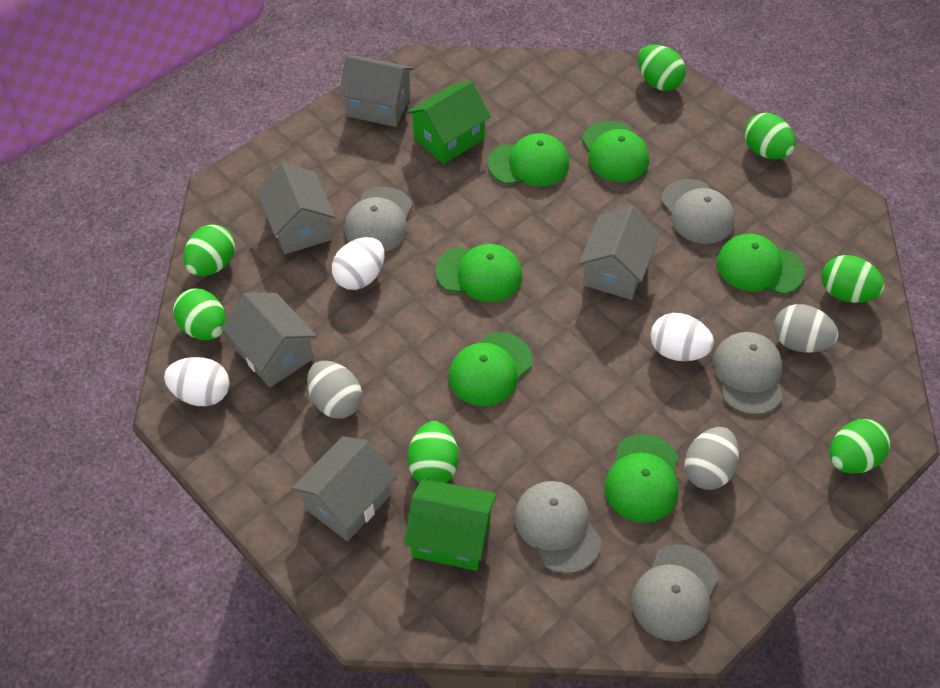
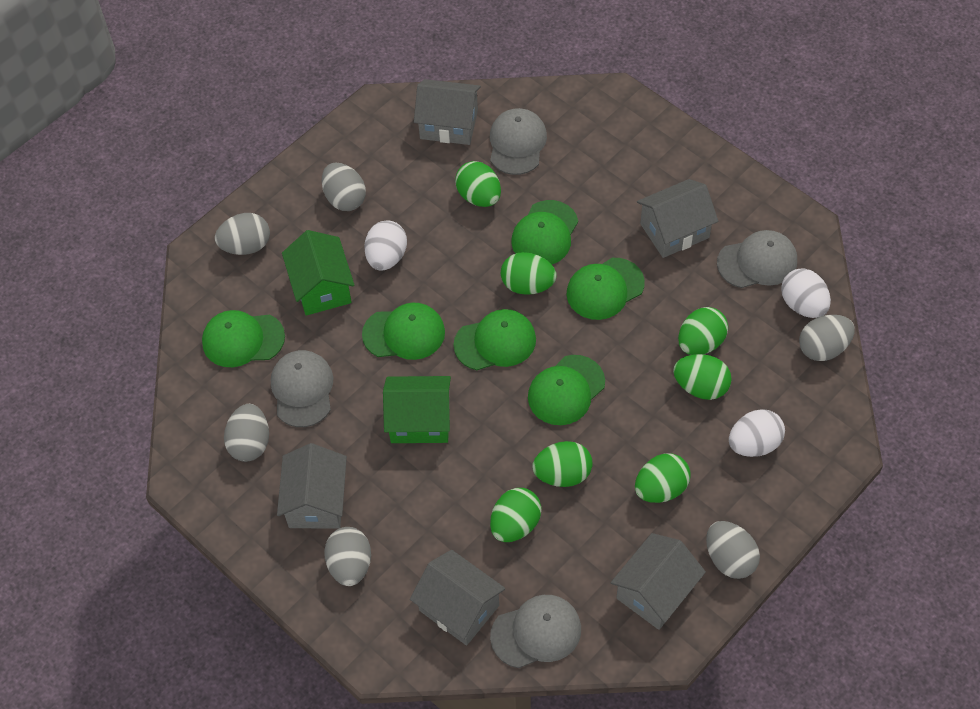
grey cap: 5 -> 4
grey egg: 3 -> 6

